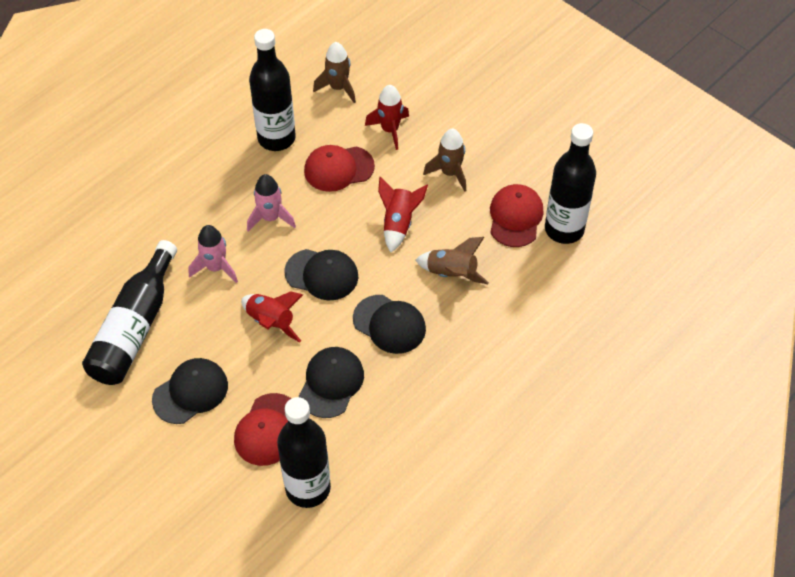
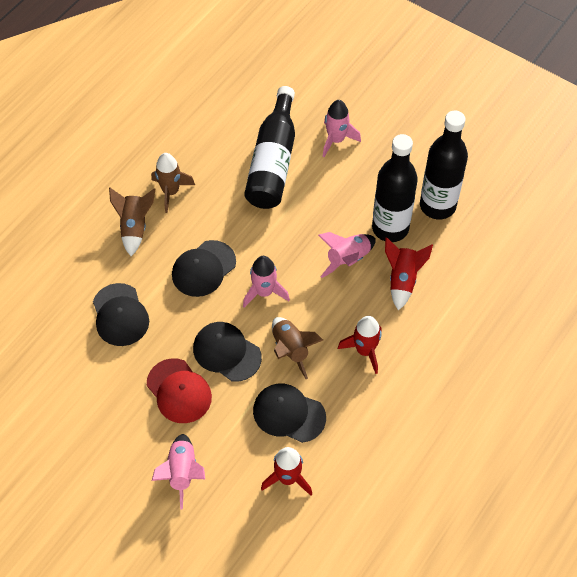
black bottle: 4 -> 3
pink rocket: 2 -> 4
red cap: 3 -> 1

